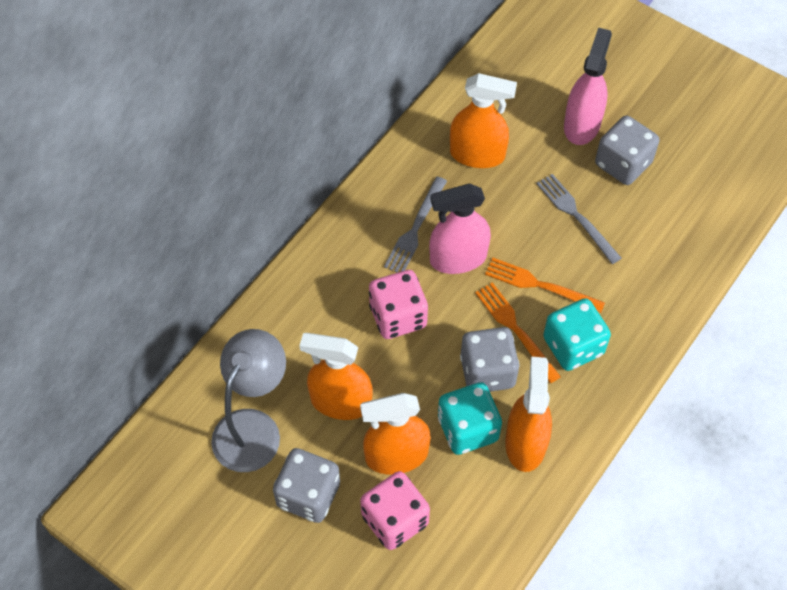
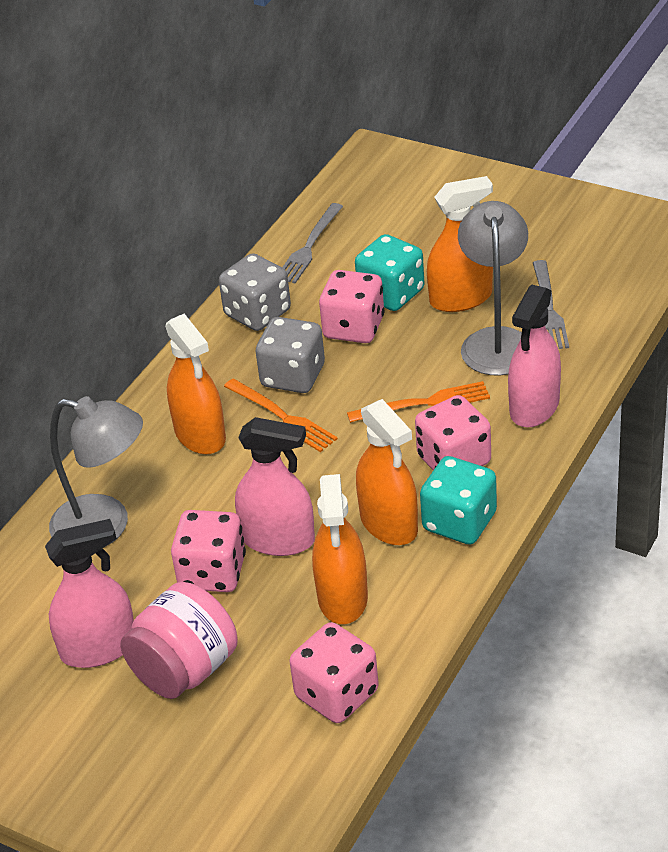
grey dice: 3 -> 2
grey lamp: 1 -> 2
pink dice: 2 -> 4
pink jar: 0 -> 1
pink spray bottle: 2 -> 3

